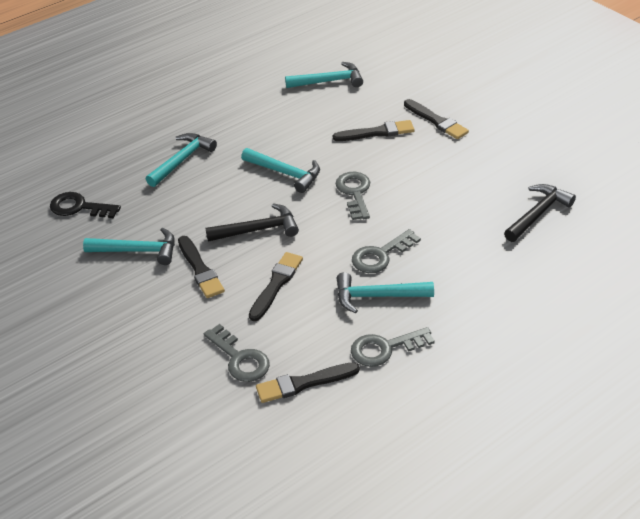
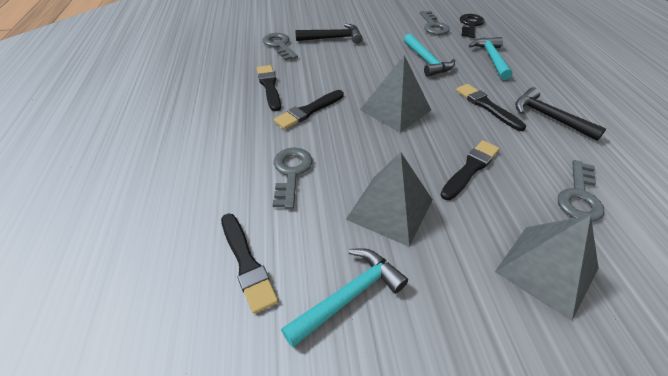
grey pyramid: 0 -> 3
turquoise hammer: 5 -> 3

